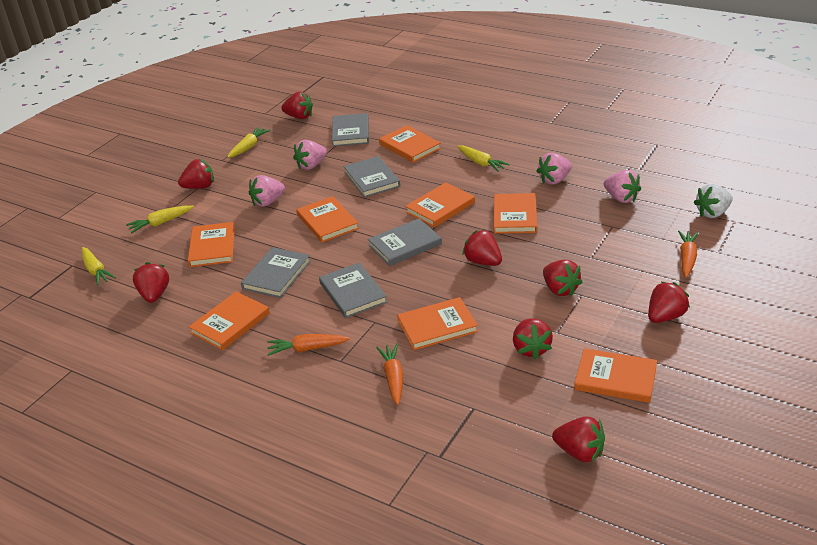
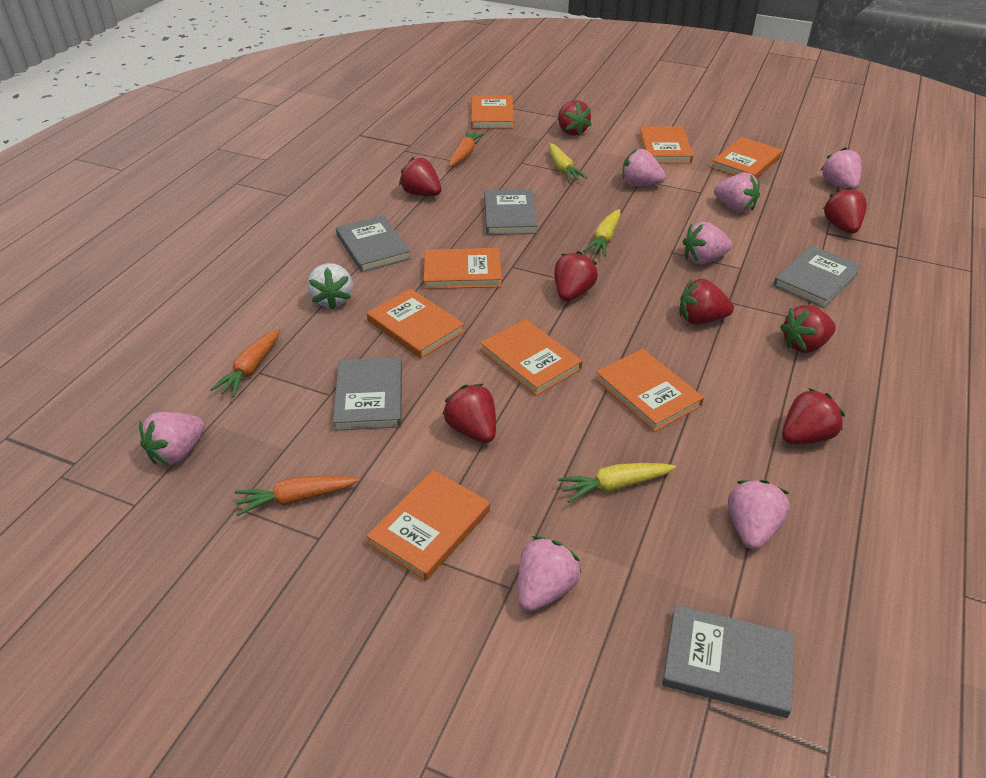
pink strawberry: 4 -> 7
yellow carrot: 4 -> 3

